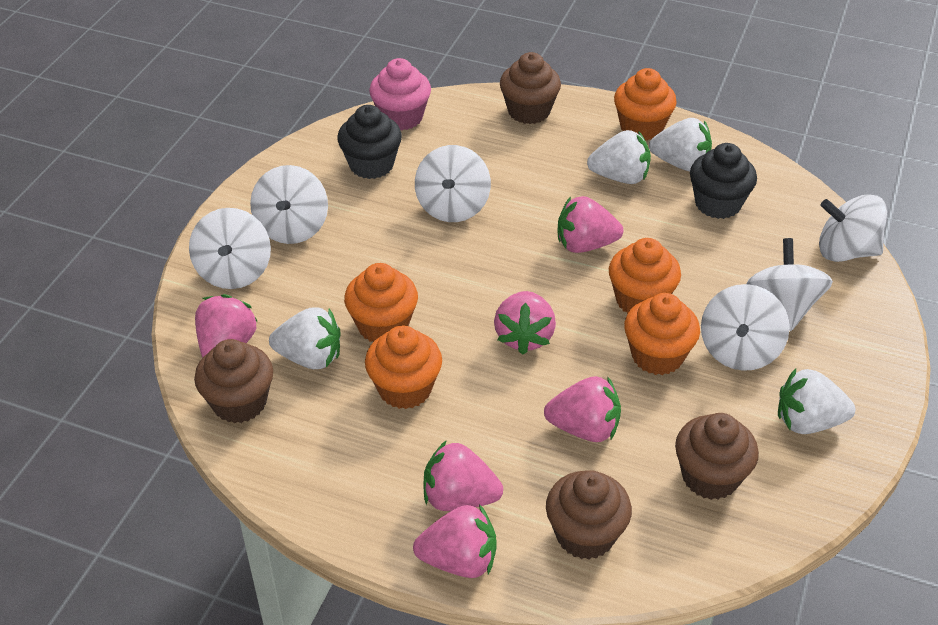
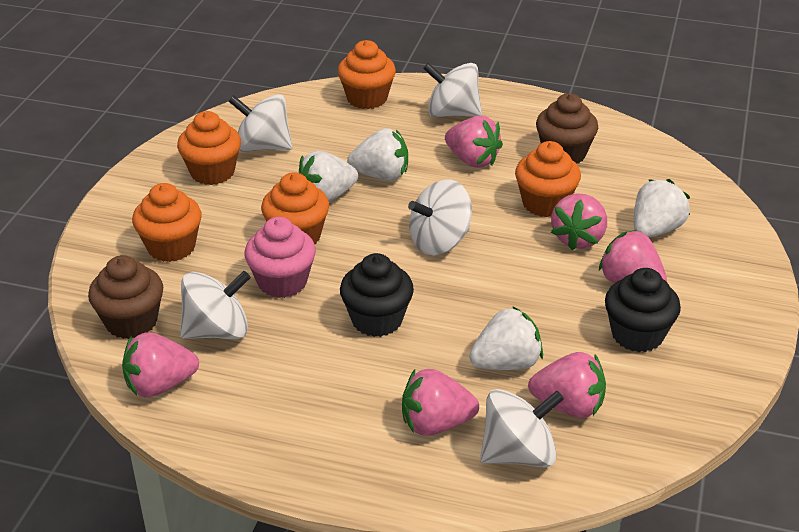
brown cupcake: 4 -> 2
white spinning top: 6 -> 5

